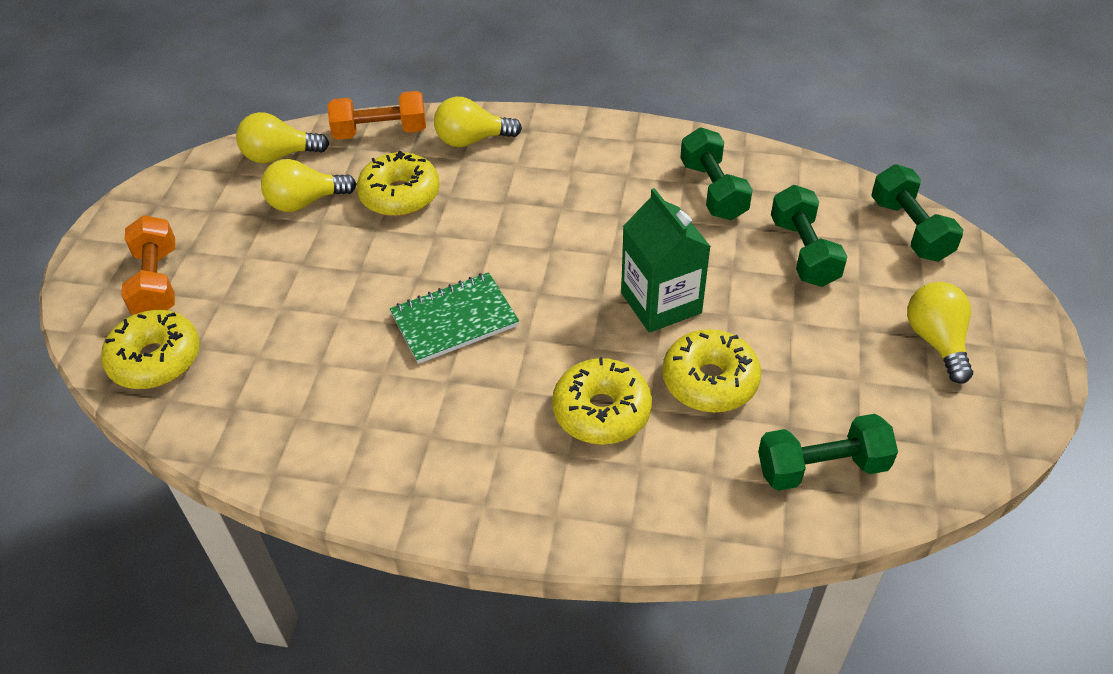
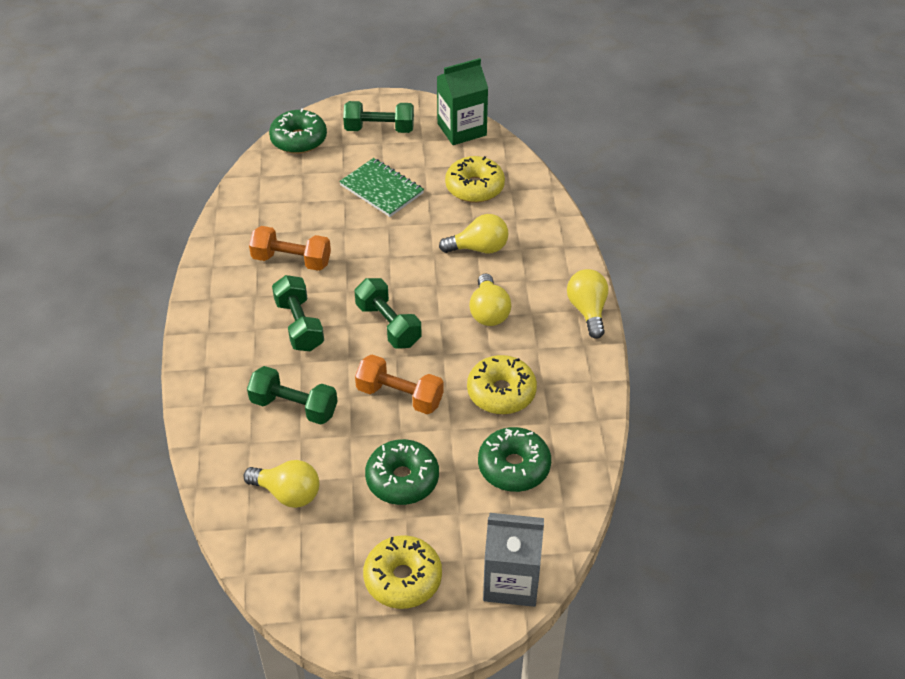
green donut: 0 -> 3
grey carton: 0 -> 1
yellow donut: 4 -> 3

